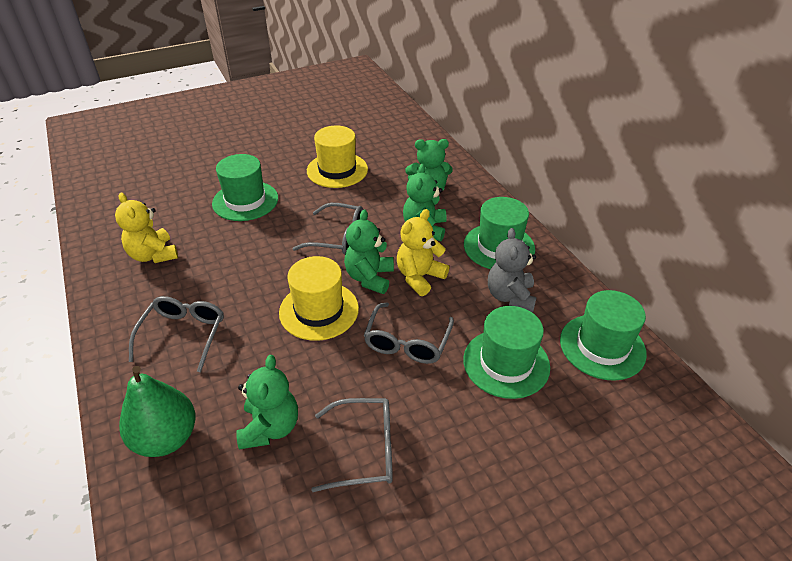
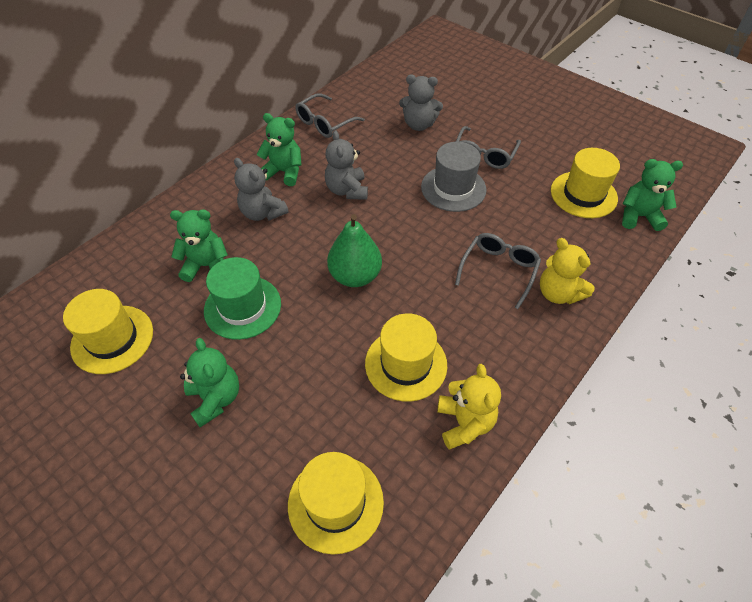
green hat: 4 -> 1
grey glasses: 4 -> 3
grey hat: 0 -> 1
grey teddy bear: 1 -> 3
yellow hat: 2 -> 4

